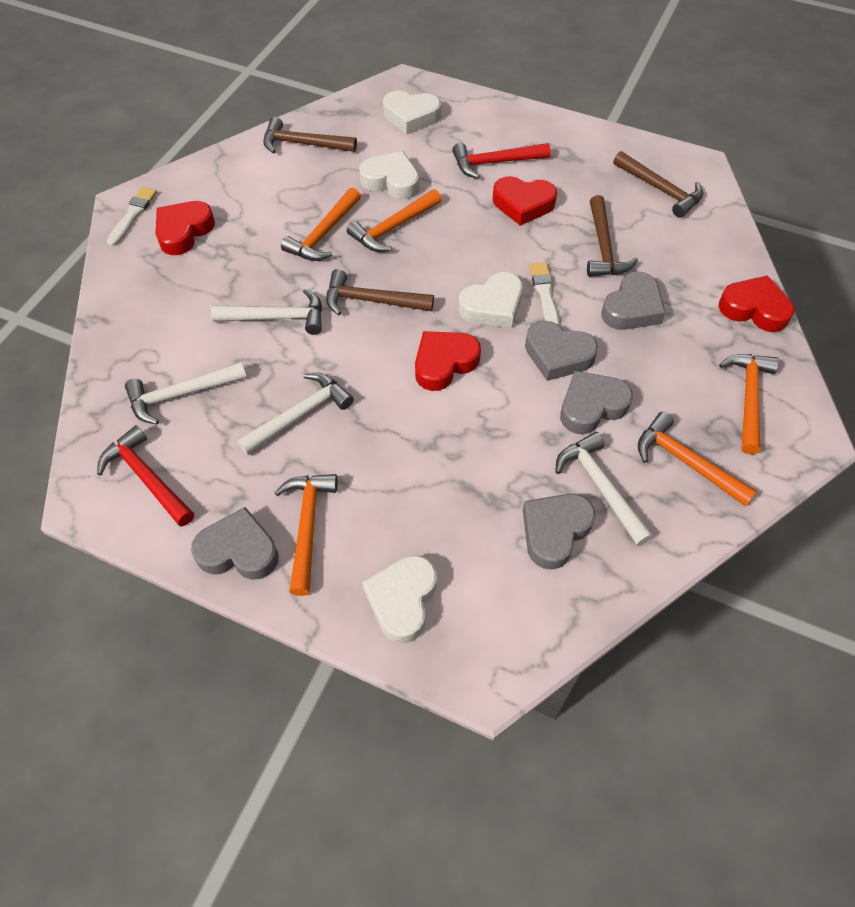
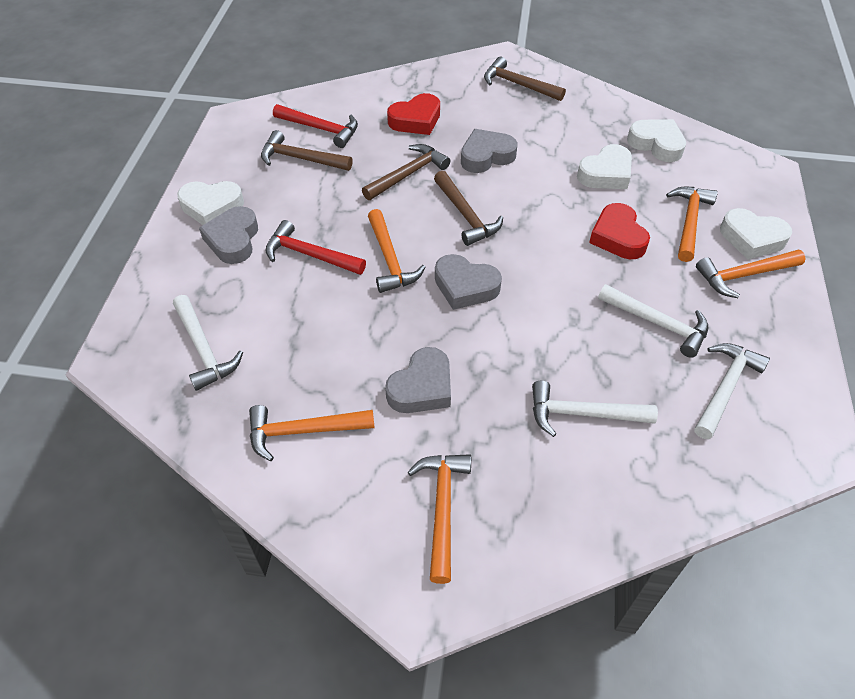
grey heart: 5 -> 4
red heart: 4 -> 2
white brush: 2 -> 0

